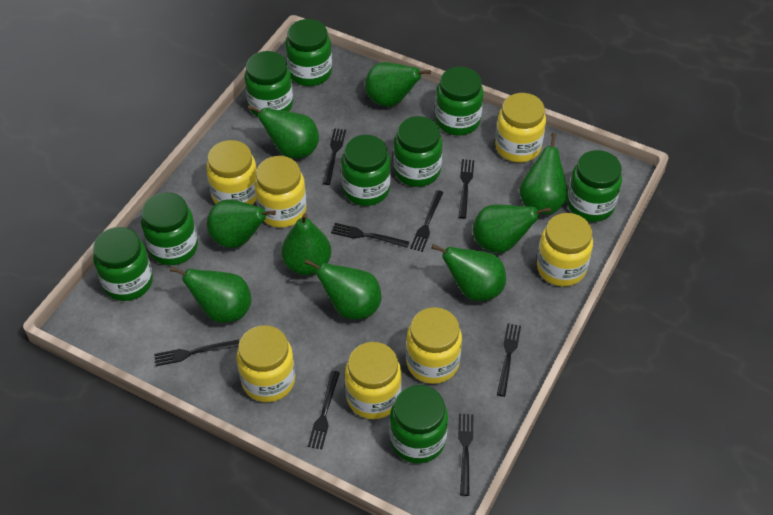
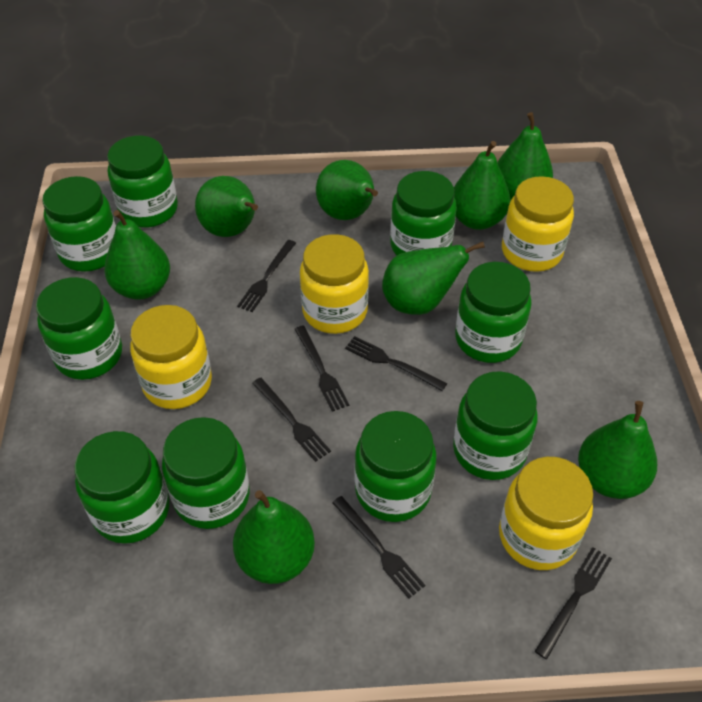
black fork: 8 -> 6
green pear: 9 -> 8
yellow jar: 7 -> 4

